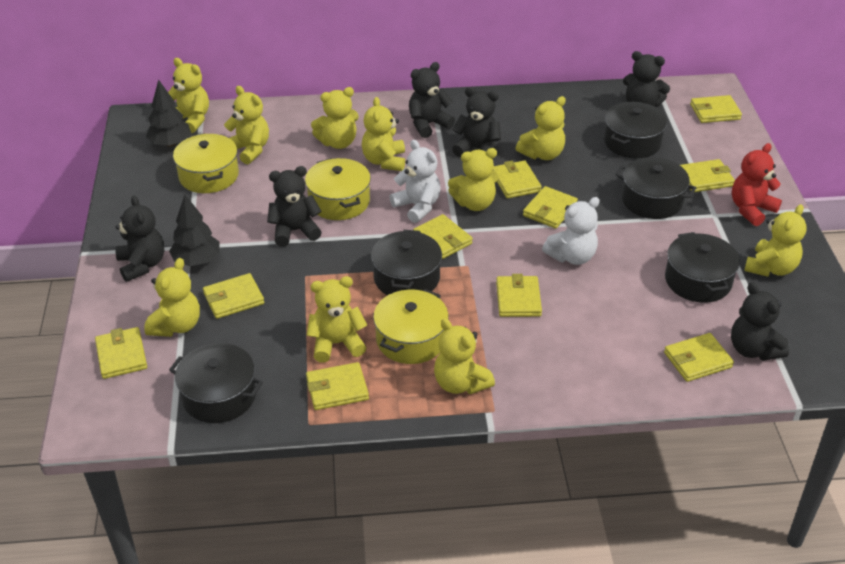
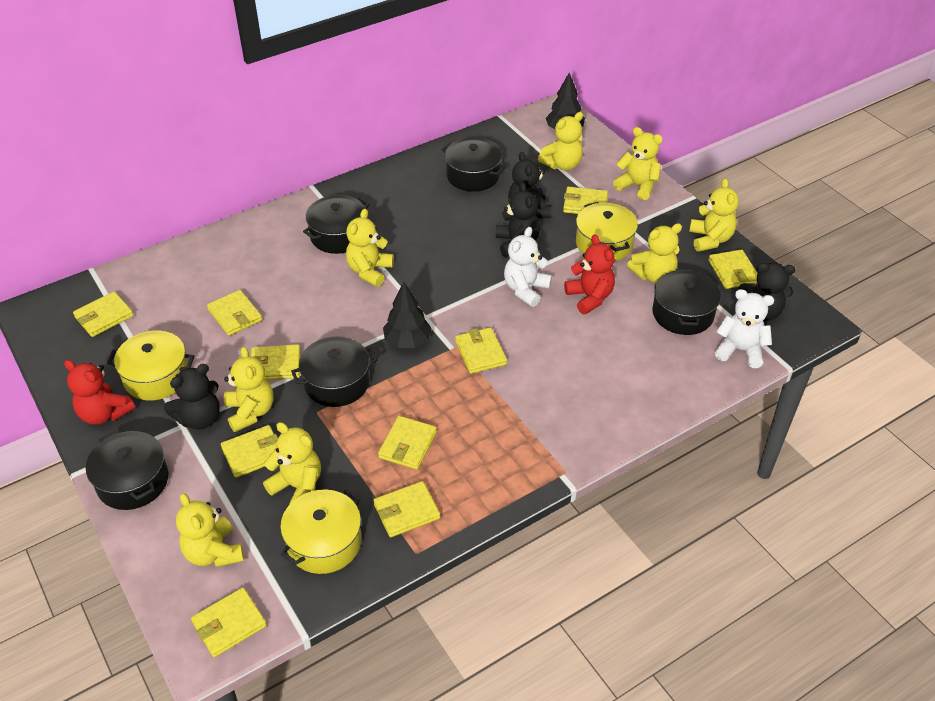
black teddy bear: 6 -> 4
red teddy bear: 1 -> 2
yellow teddy bear: 10 -> 8

